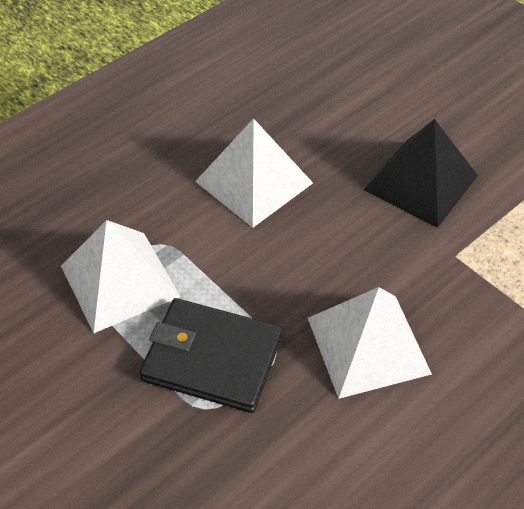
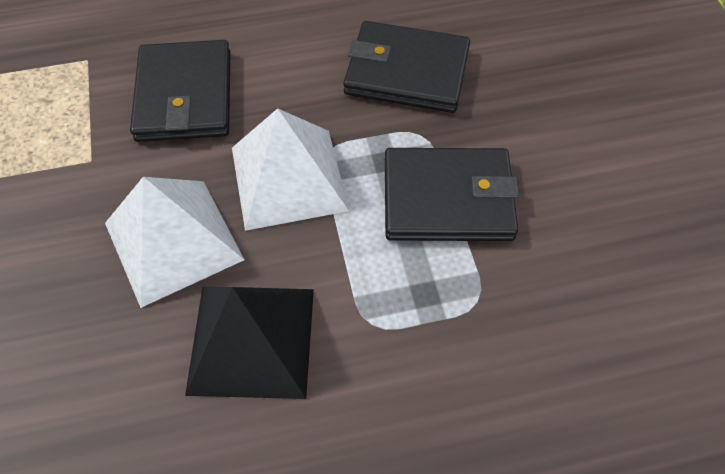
black wallet: 1 -> 3
white pyramid: 3 -> 2

